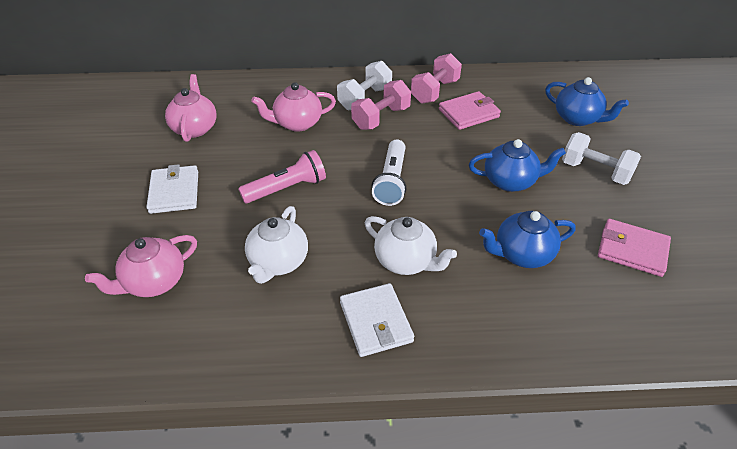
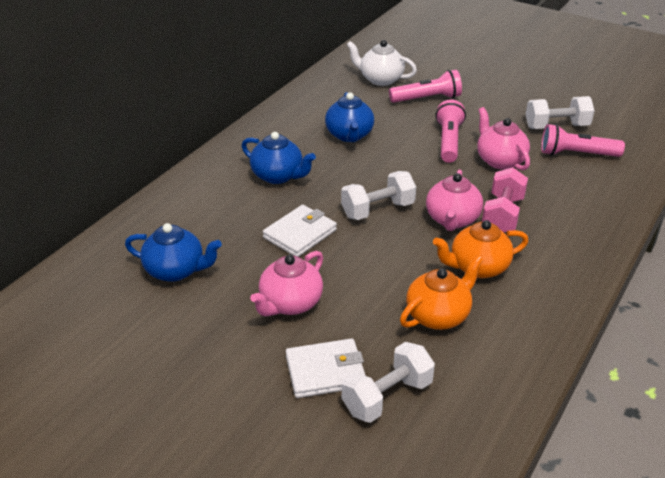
orange teapot: 0 -> 2
pink dumbbell: 2 -> 1
pink flashlight: 1 -> 3
pink wallet: 2 -> 0
white dumbbell: 2 -> 3
white flashlight: 1 -> 0
white teapot: 2 -> 1

